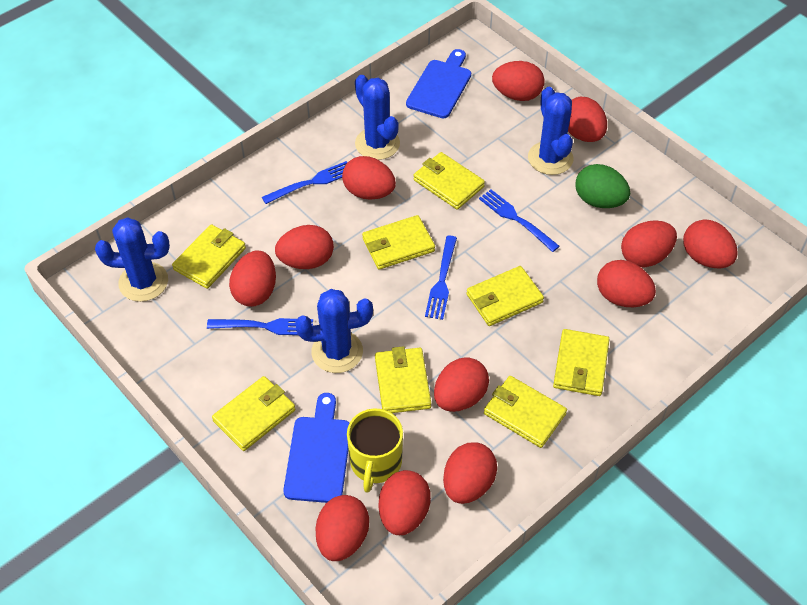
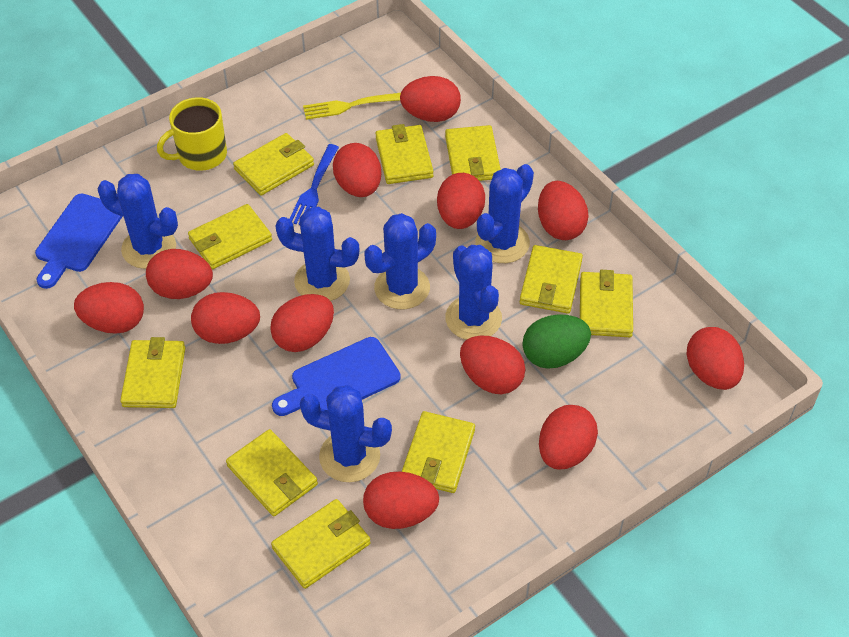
blue cactus: 4 -> 6
blue fork: 4 -> 1
yellow fork: 0 -> 1
yellow wallet: 8 -> 10

